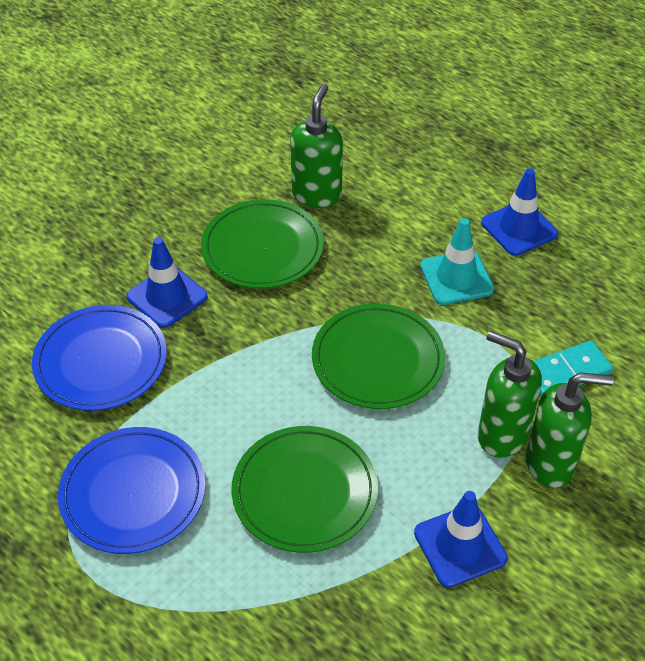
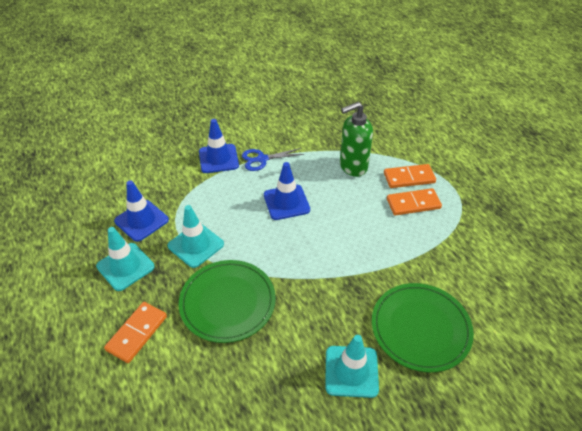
blue plate: 2 -> 0
blue scissors: 0 -> 1
green plate: 3 -> 2
green soap dispenser: 3 -> 1
orange domino: 0 -> 3
turquoise domino: 1 -> 0
turquoise traffic cone: 1 -> 3

